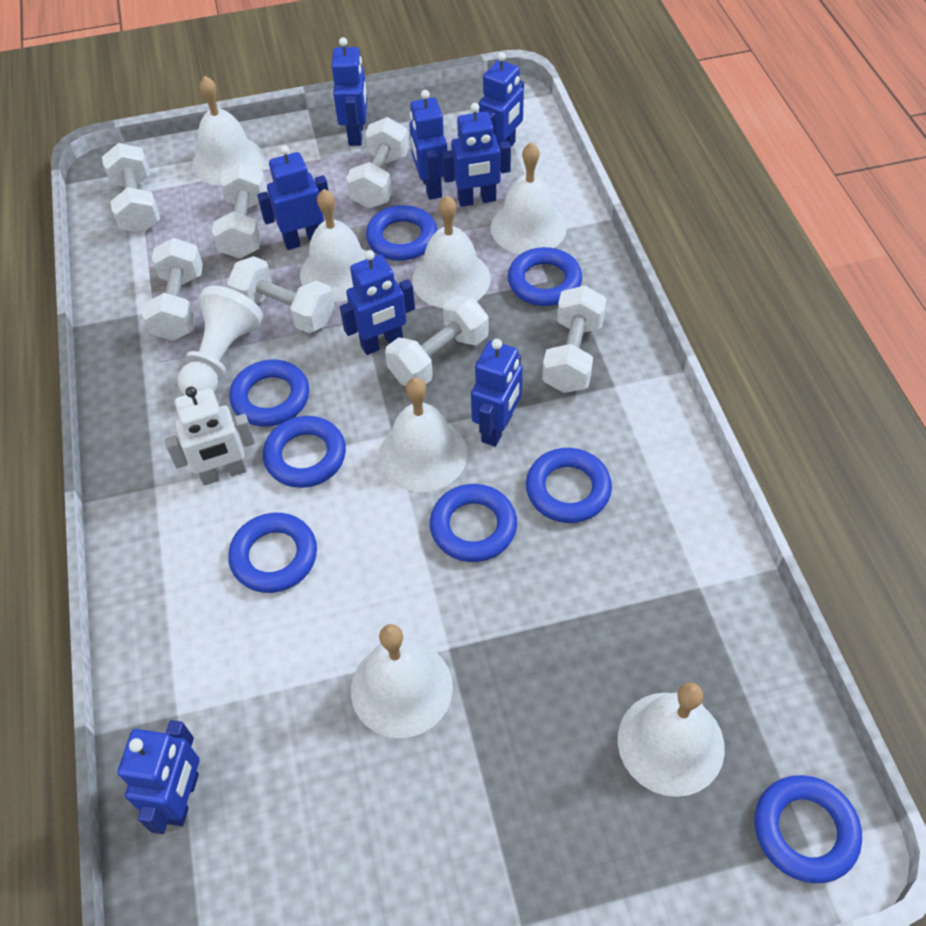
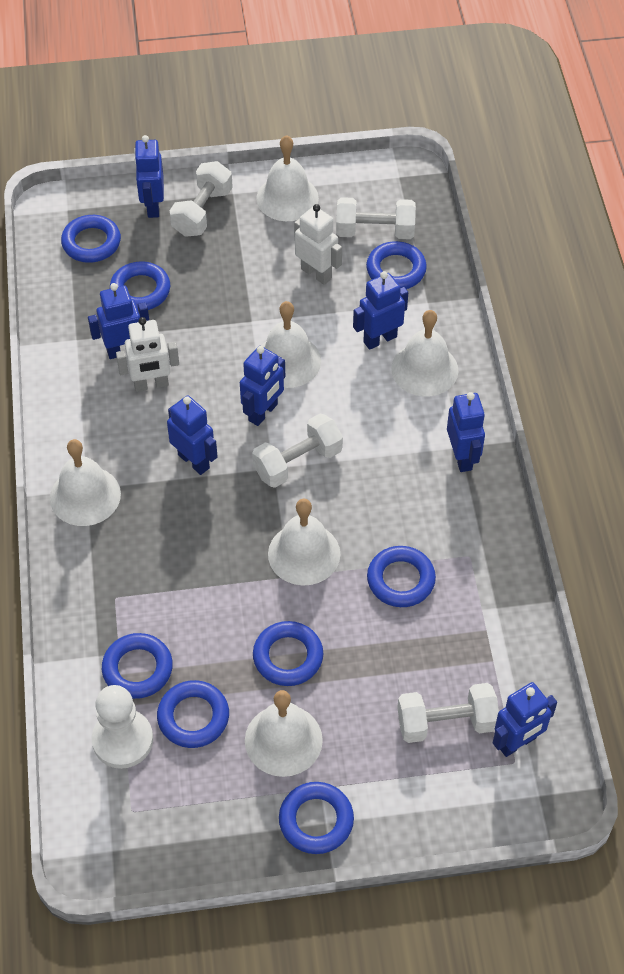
blue robot: 8 -> 7
white bell: 7 -> 6
white dumbbell: 7 -> 4
white robot: 1 -> 2

